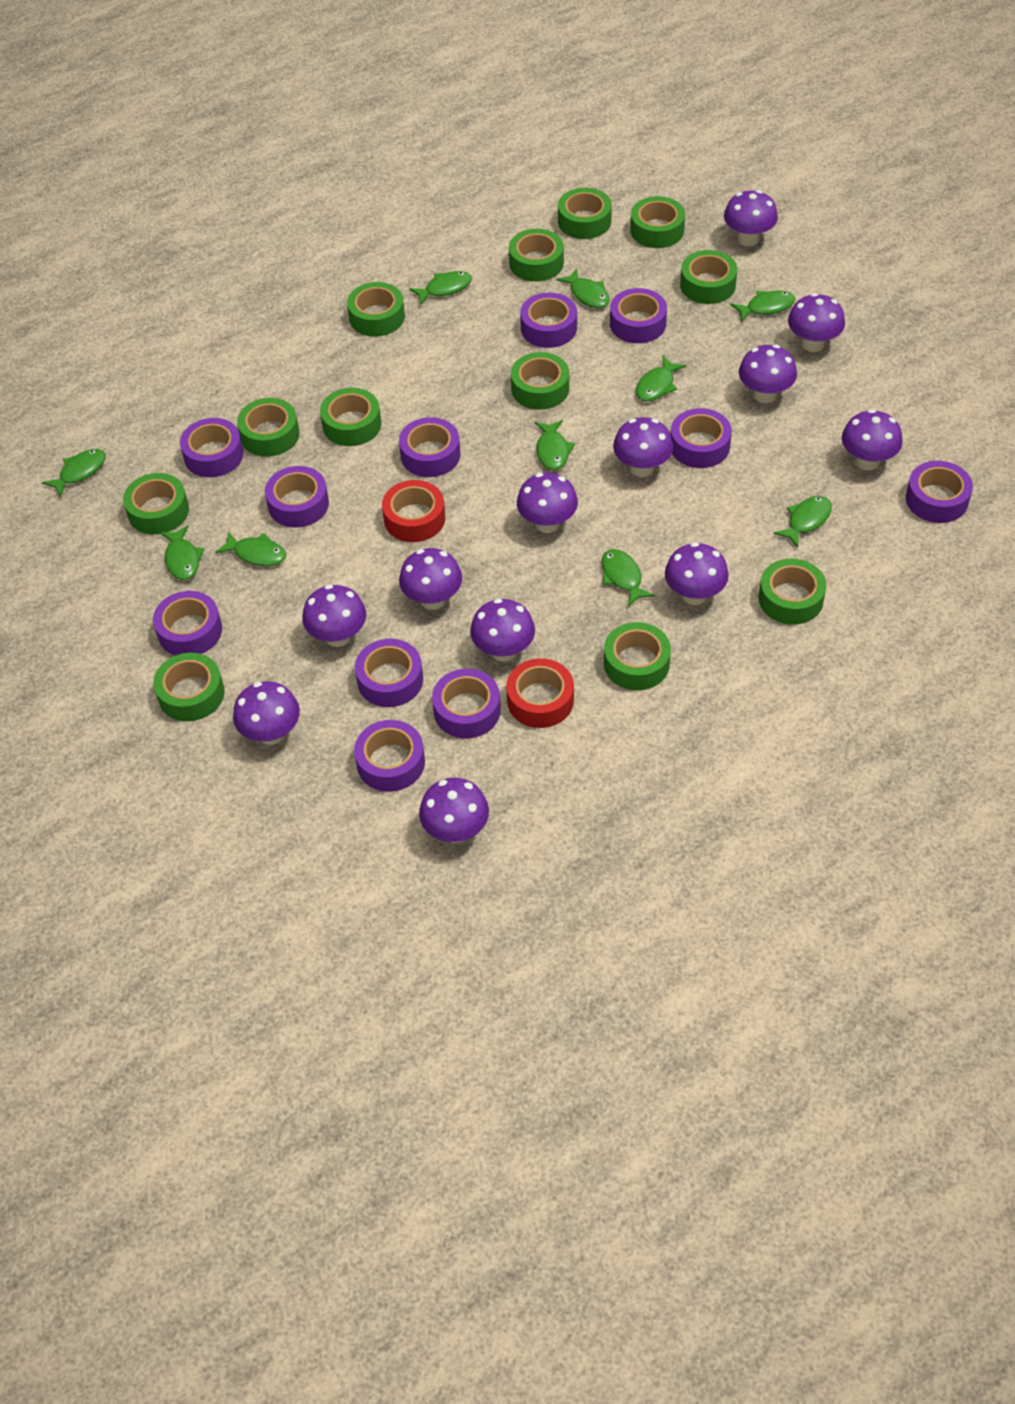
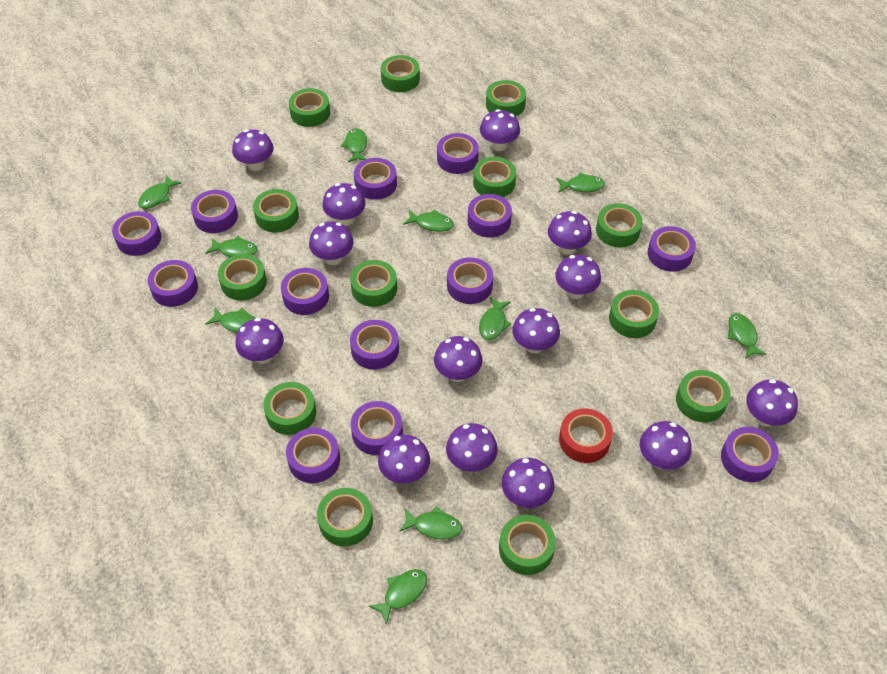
green tape: 12 -> 13
purple mushroom: 12 -> 14
purple tape: 11 -> 13
red tape: 2 -> 1

